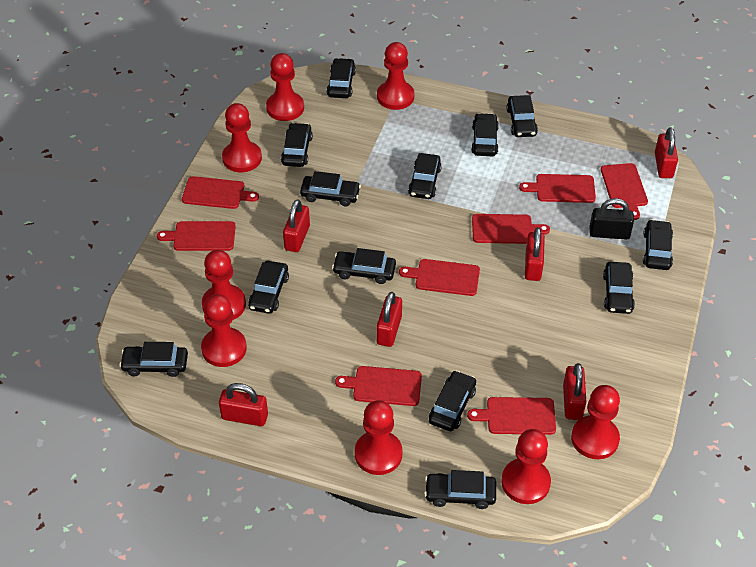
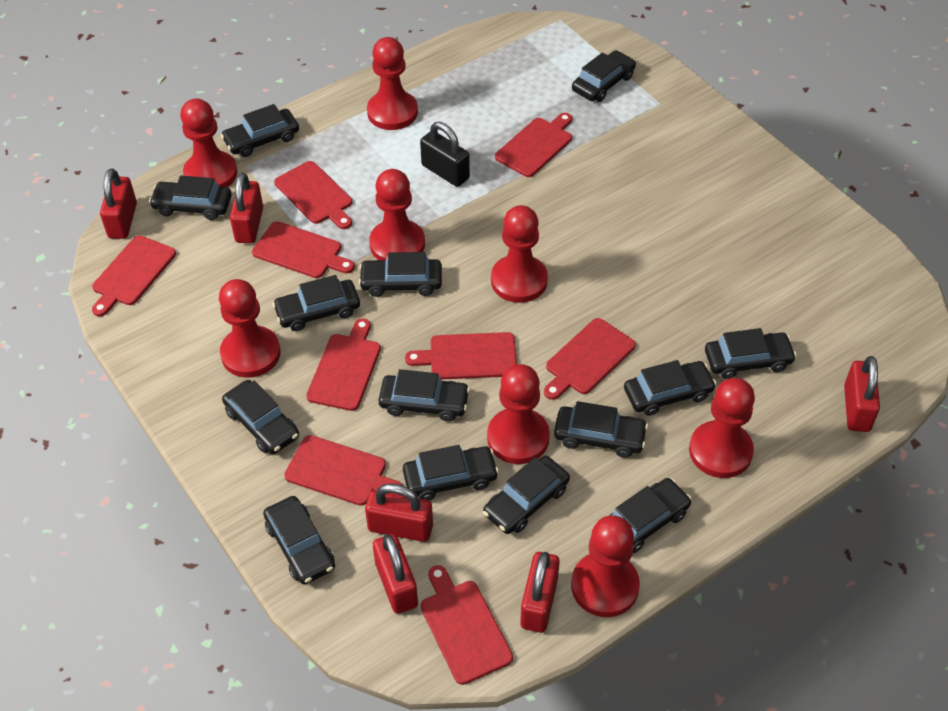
black car: 13 -> 14
red cutting board: 8 -> 9

